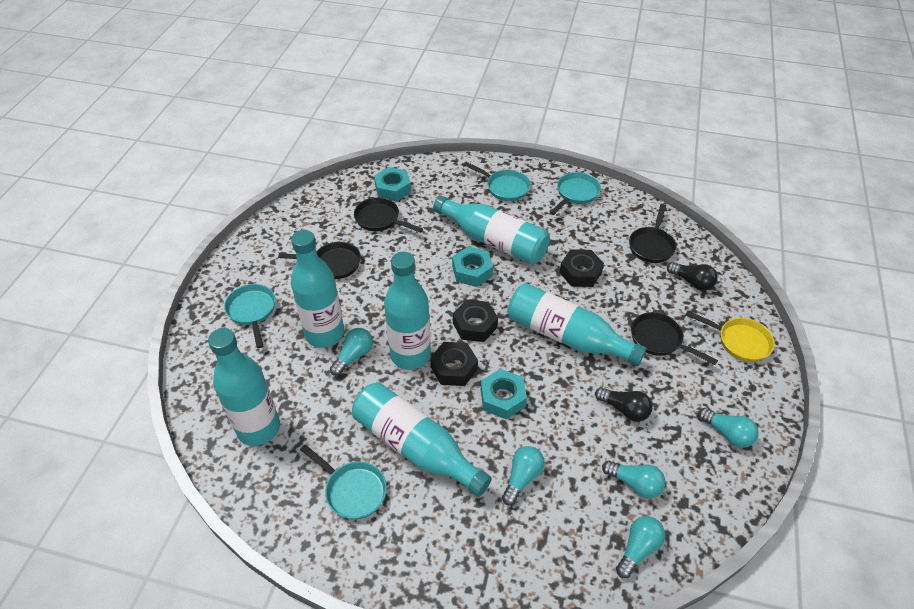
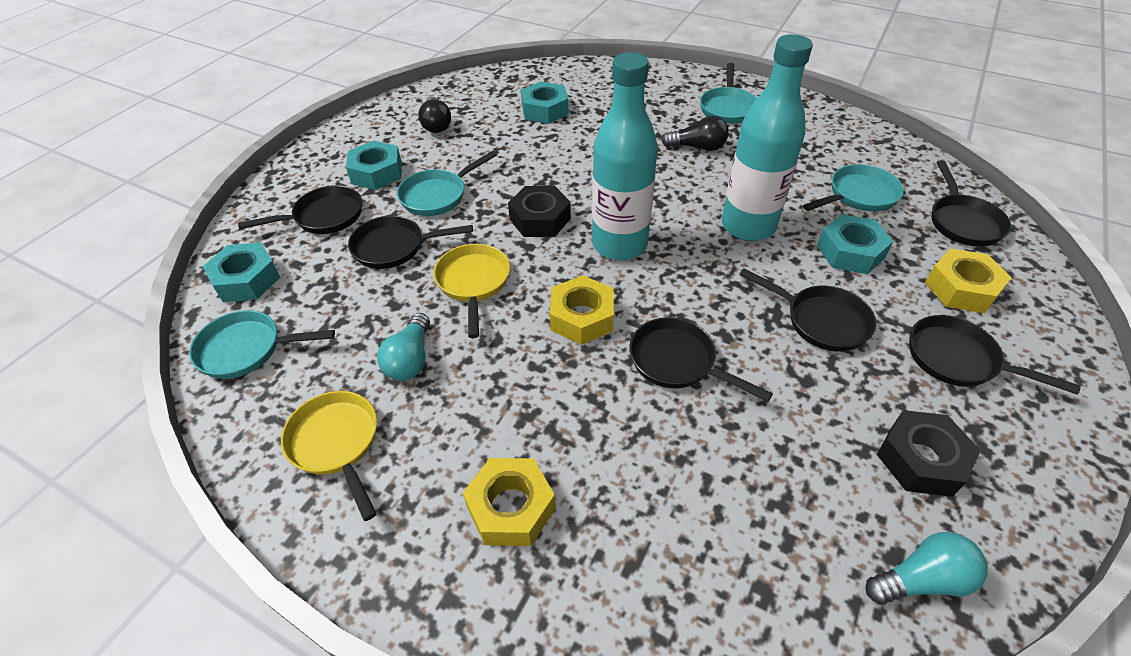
black nut: 3 -> 2
black pan: 4 -> 6
turquoise bottle: 6 -> 2
turquoise light bulb: 5 -> 2
turquoise nut: 3 -> 4
yellow nut: 0 -> 3
yellow pan: 1 -> 2

